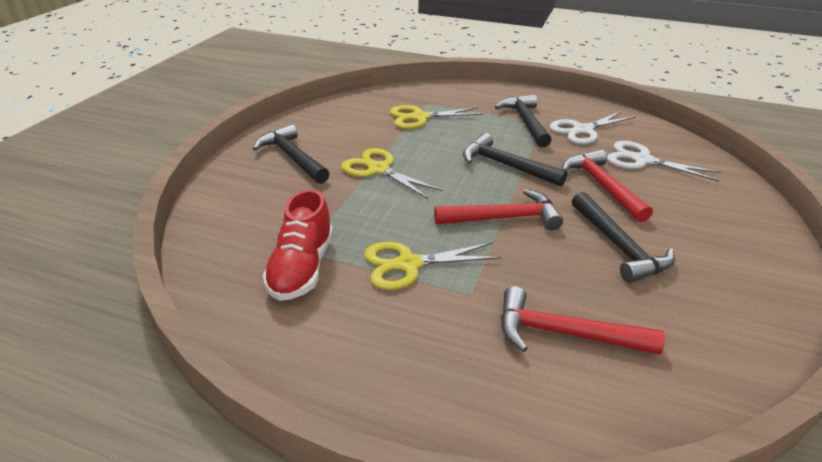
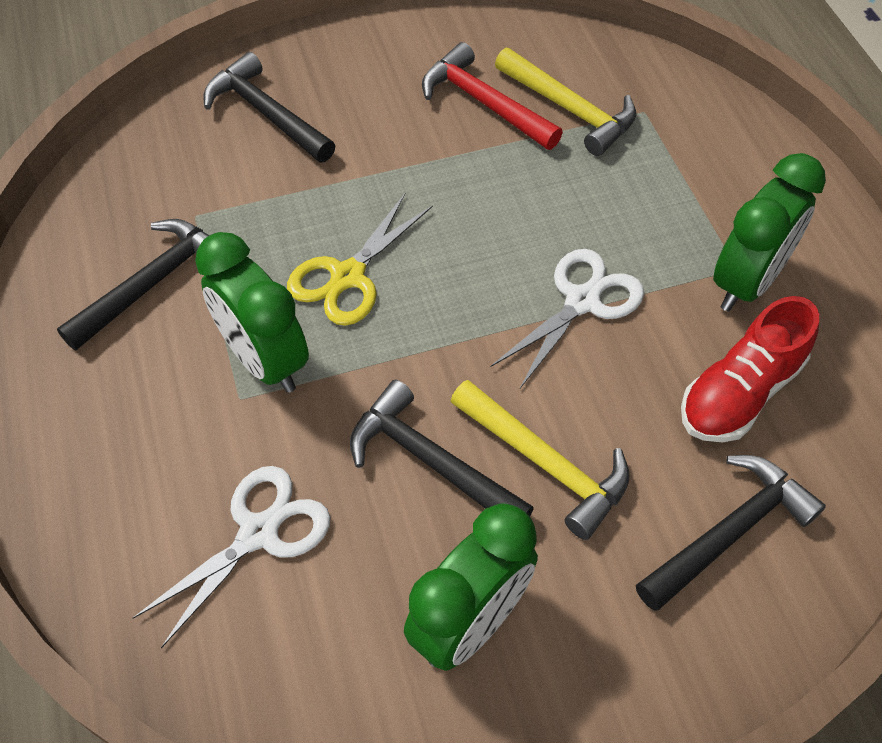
green clock: 0 -> 3
red hammer: 3 -> 1
yellow hammer: 0 -> 2
yellow scissors: 3 -> 1

